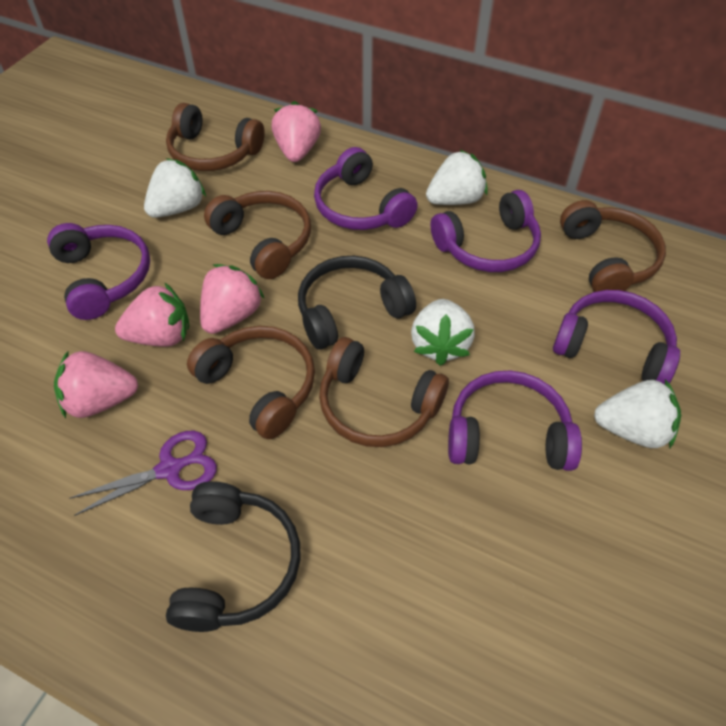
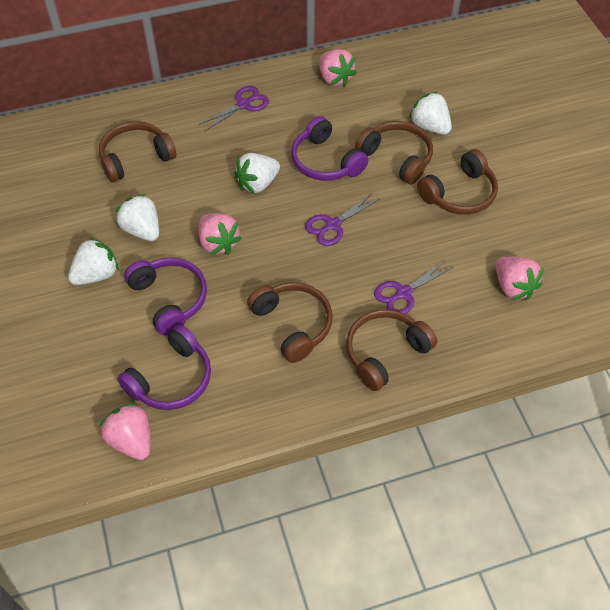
black headphones: 2 -> 0
purple headphones: 5 -> 3
purple scissors: 1 -> 3

